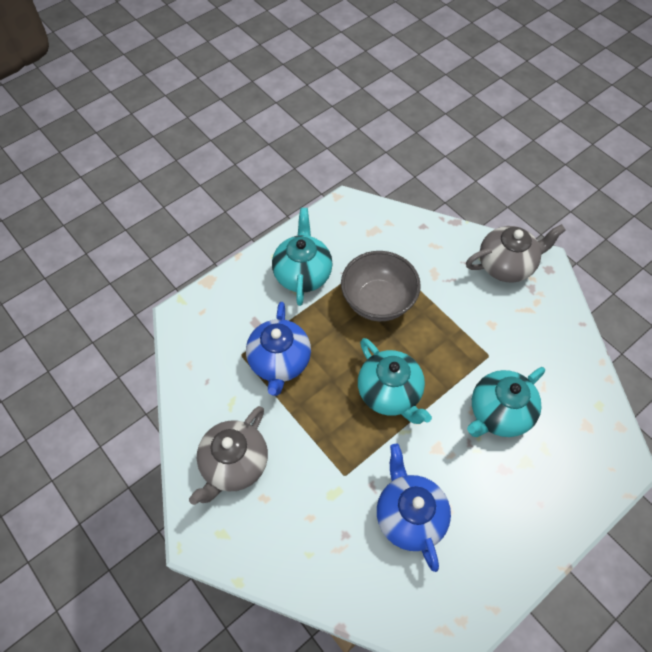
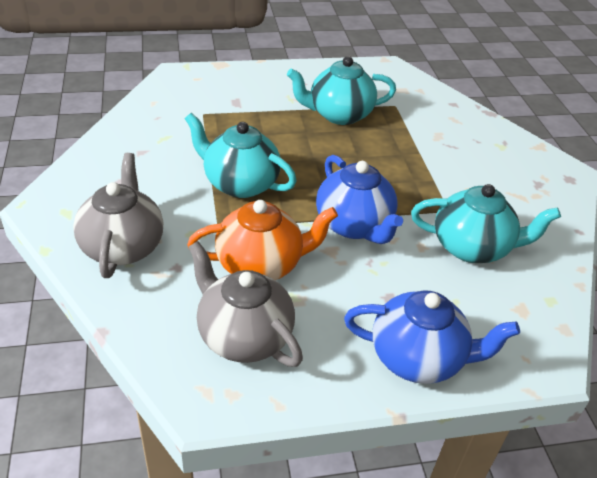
grey bowl: 1 -> 0
orange teapot: 0 -> 1

